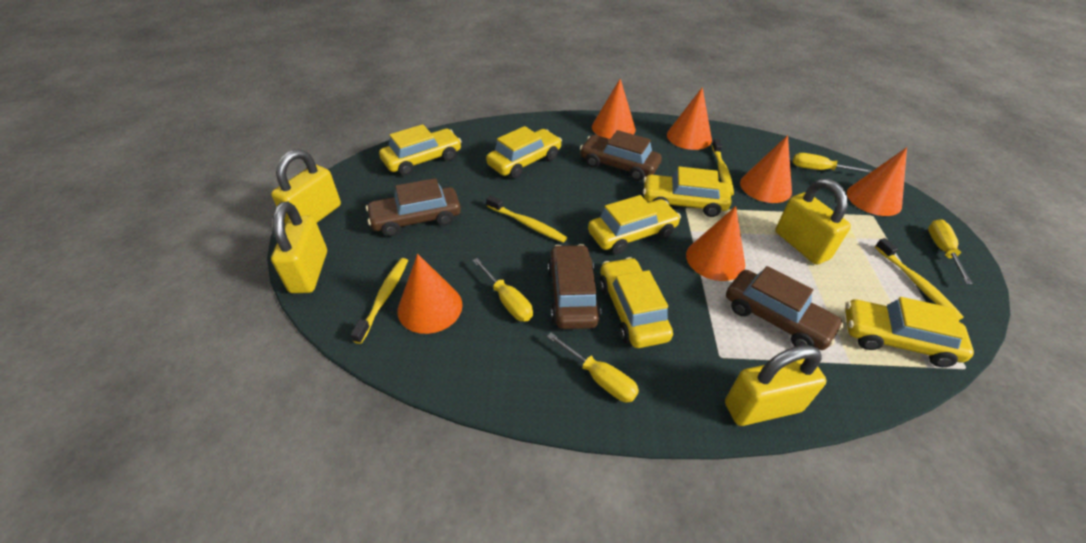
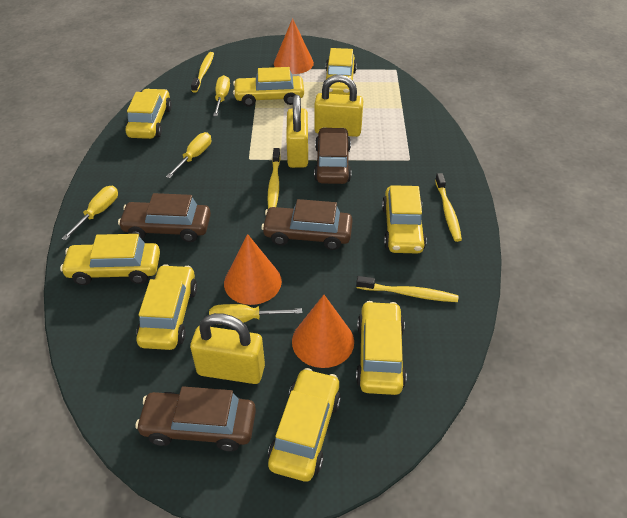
orange cone: 6 -> 3
yellow car: 6 -> 8
yellow padlock: 4 -> 3

